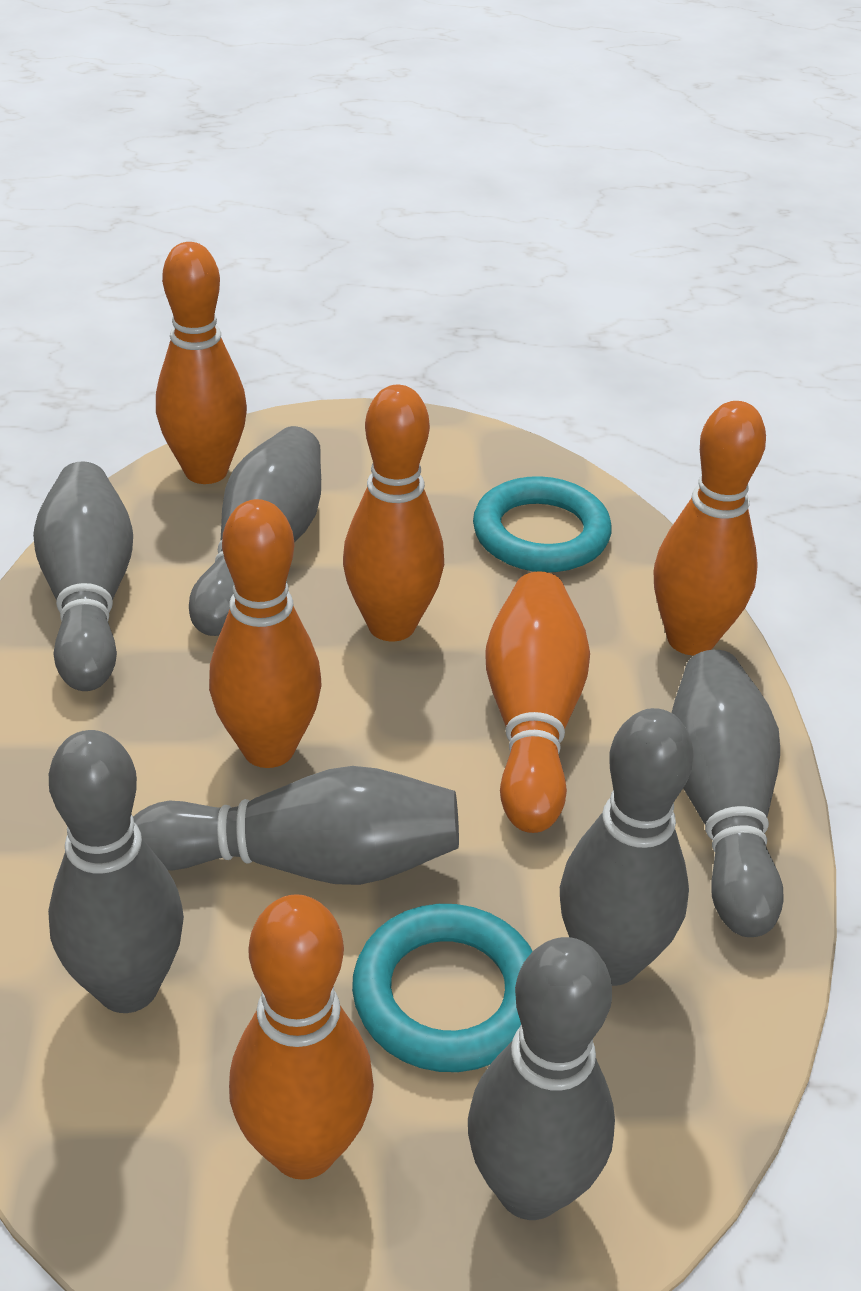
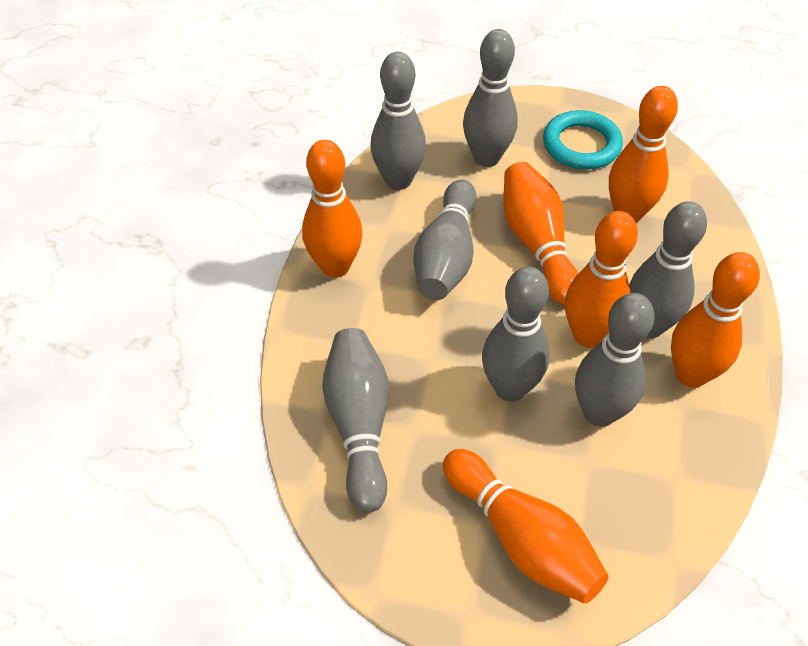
turquoise ring: 2 -> 1

